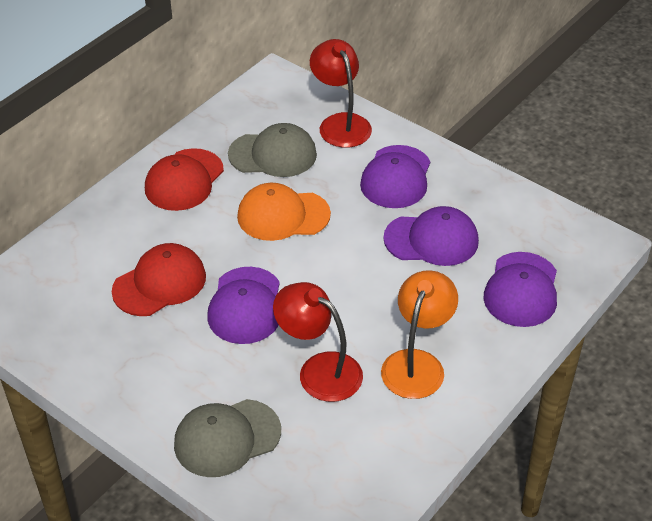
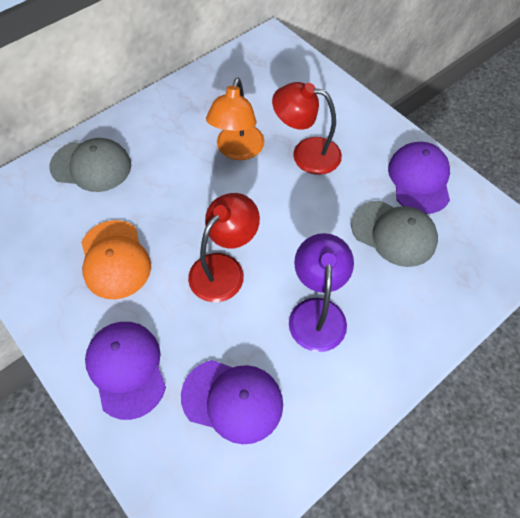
purple cap: 4 -> 3
purple lamp: 0 -> 1
red cap: 2 -> 0

